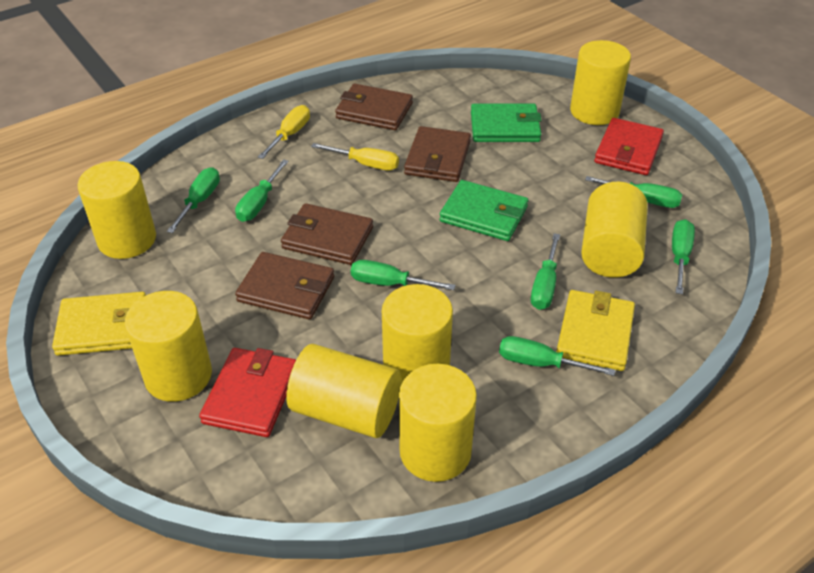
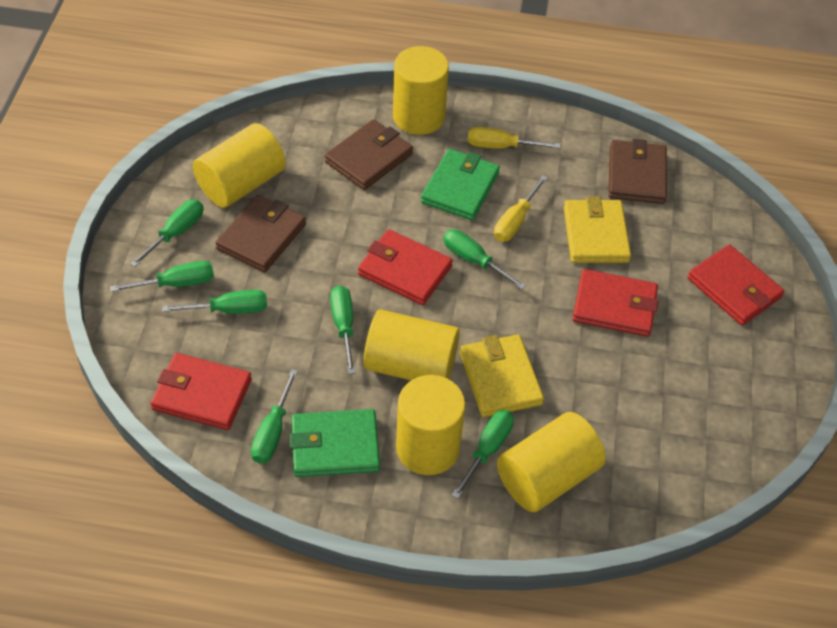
brown wallet: 4 -> 3
red wallet: 2 -> 4
yellow cylinder: 7 -> 5

